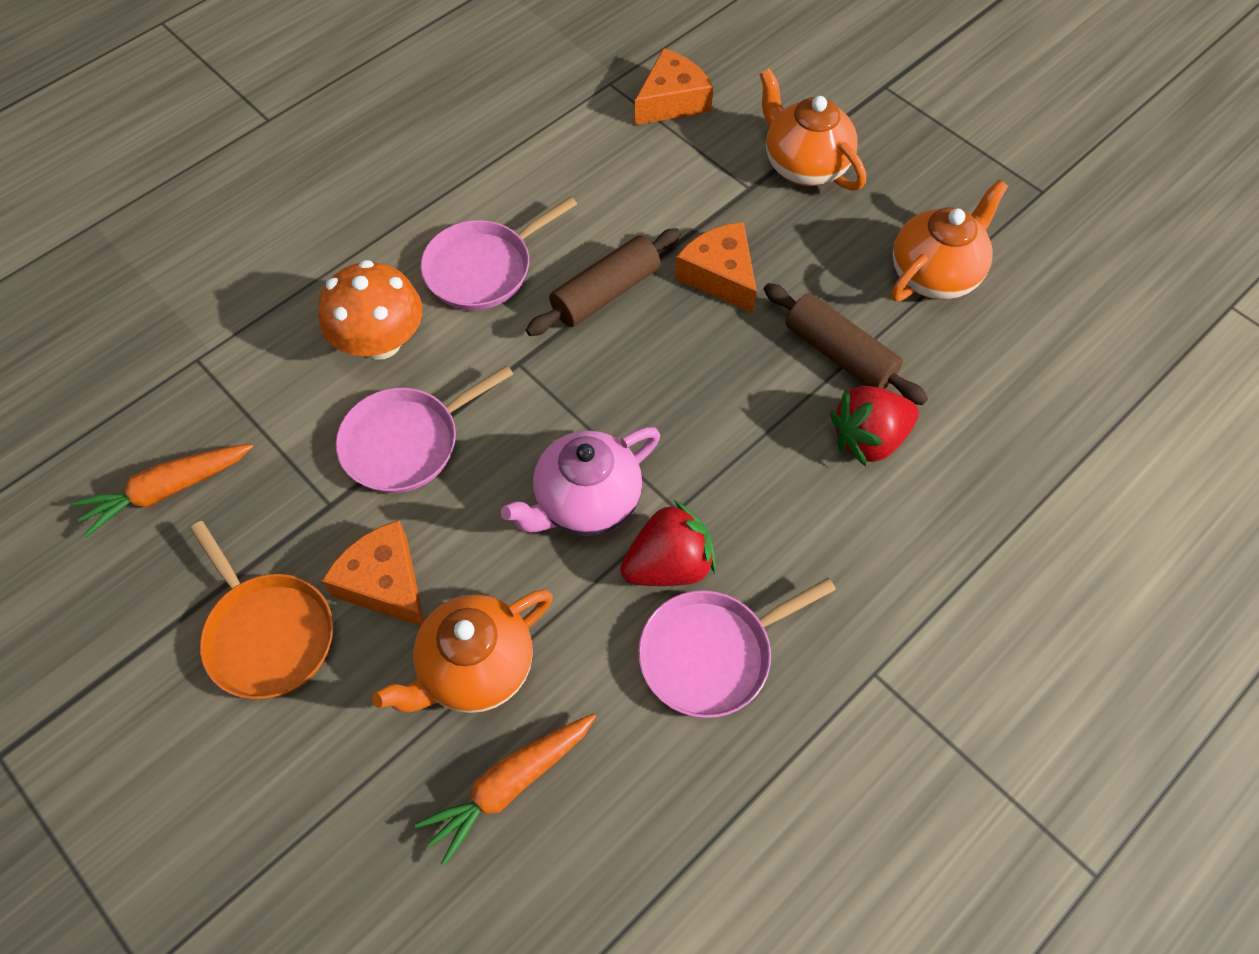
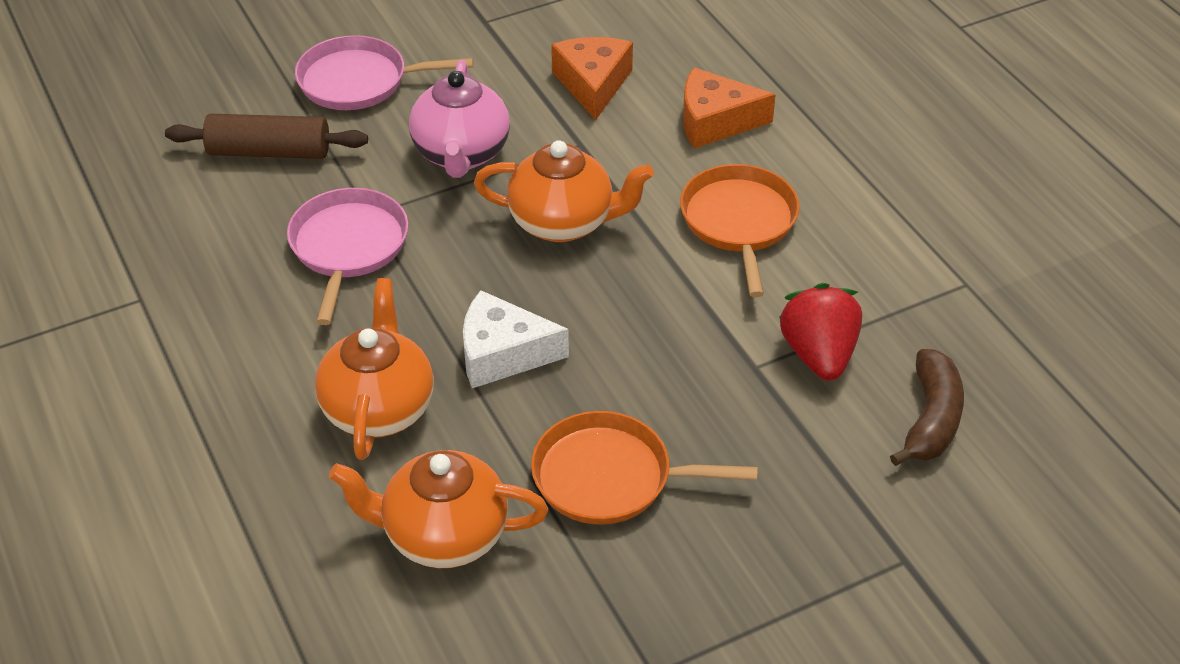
brown banana: 0 -> 1
brown rolling pin: 2 -> 1
orange carrot: 2 -> 0
orange cheese: 3 -> 2
orange mushroom: 1 -> 0
orange pan: 1 -> 2
pink pan: 3 -> 2
red strawberry: 2 -> 1
white cheese: 0 -> 1

